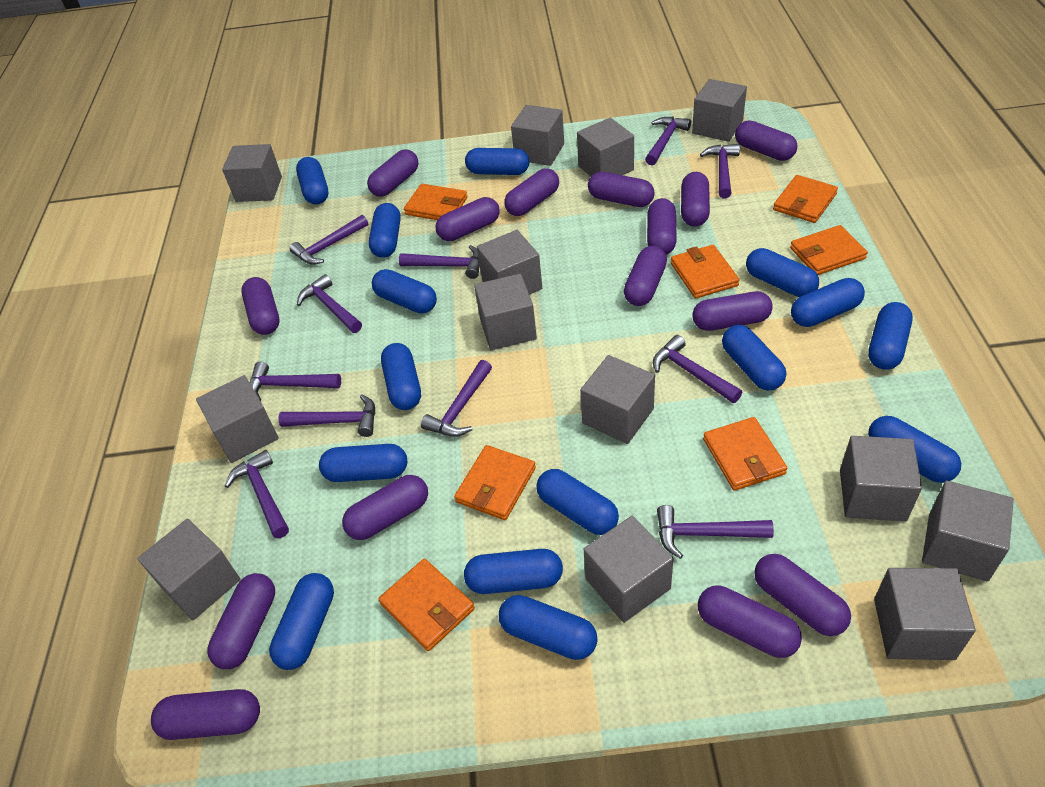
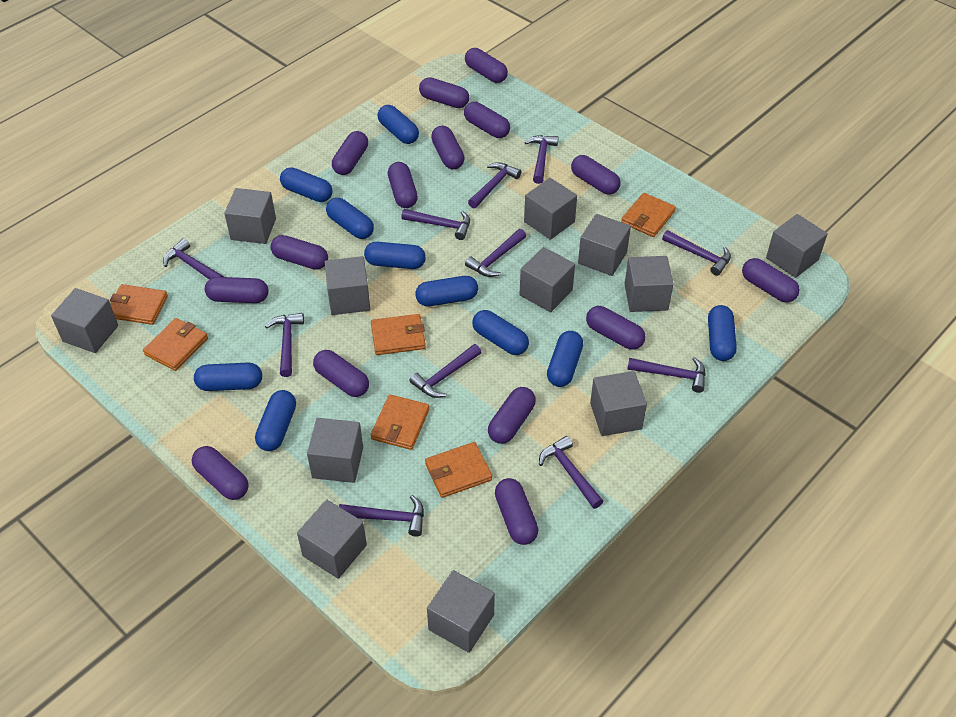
blue capsule: 15 -> 10
grey cube: 13 -> 12
orange wallet: 7 -> 6

